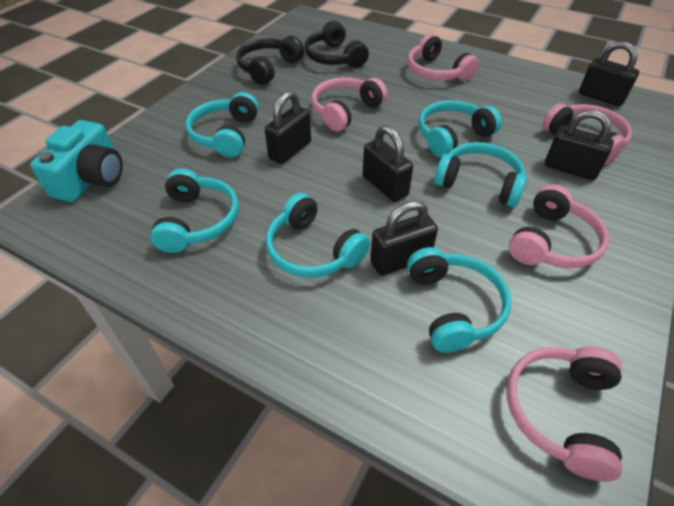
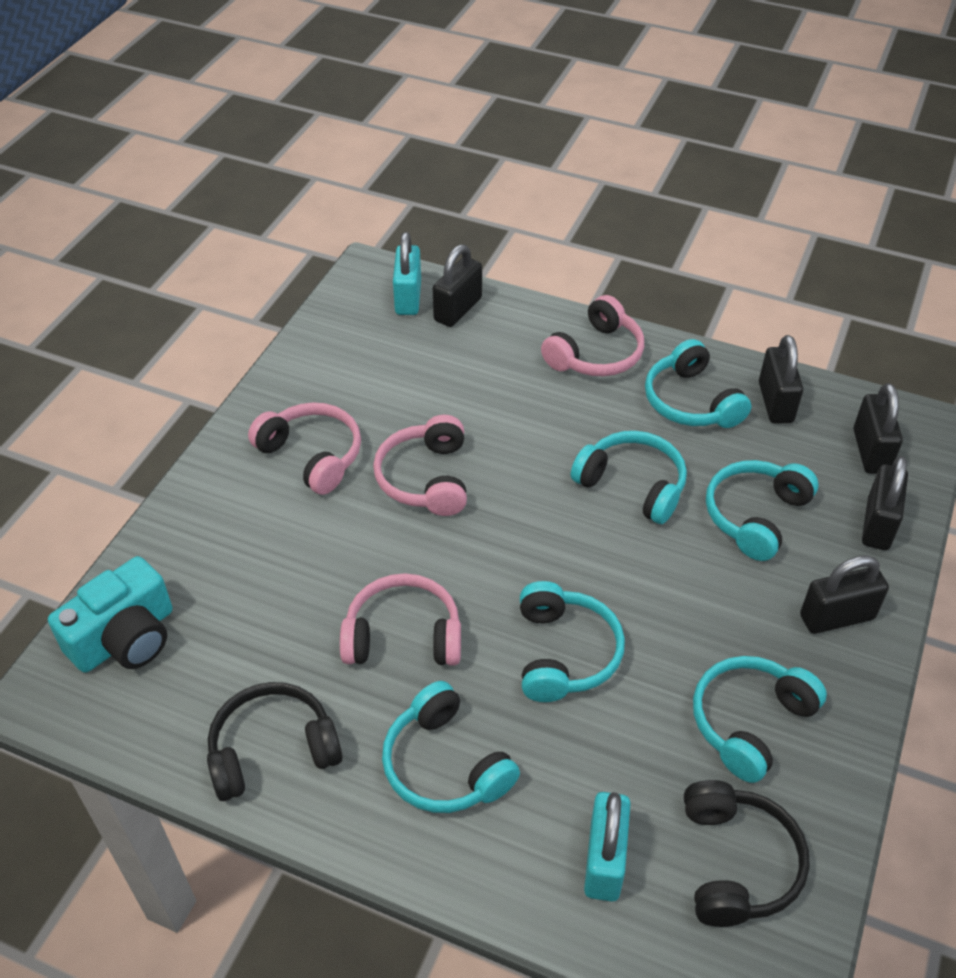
pink headphones: 5 -> 4
turquoise padlock: 0 -> 2

